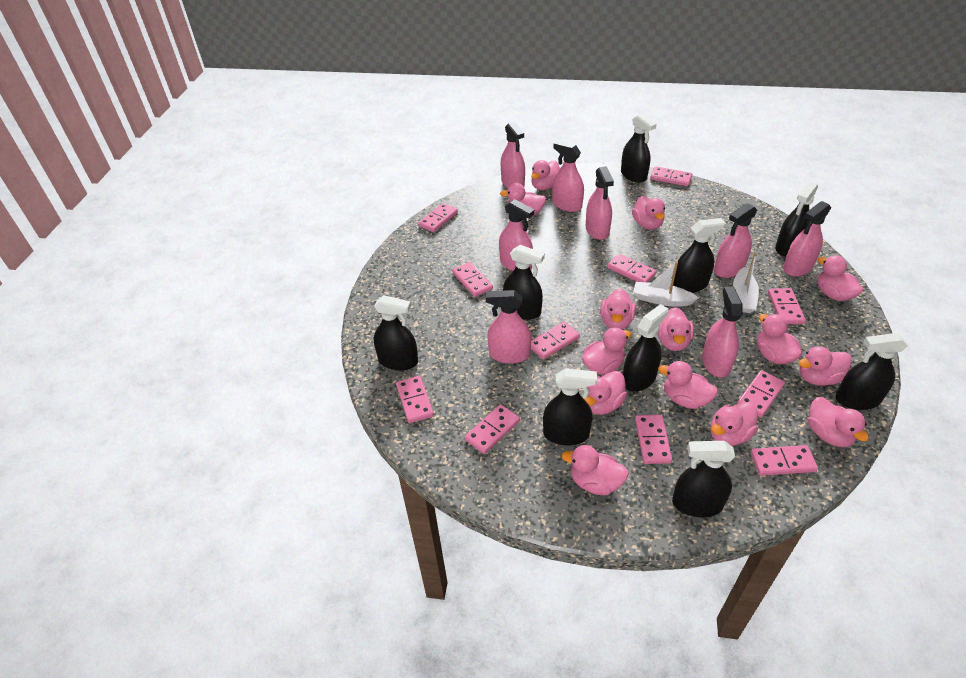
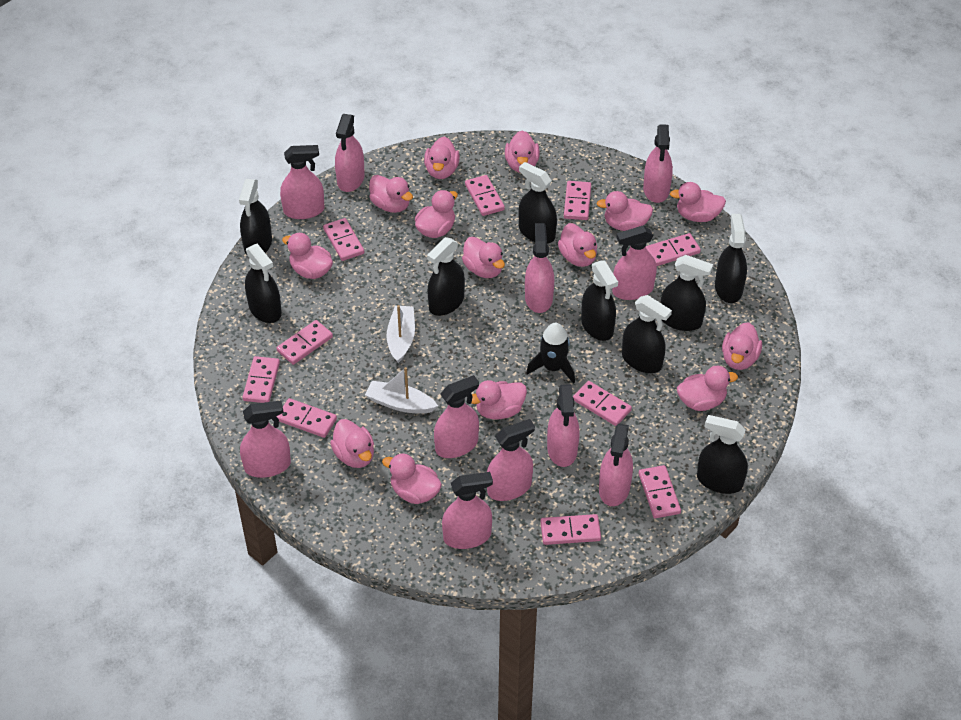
black rocket: 0 -> 1
pink domino: 11 -> 10
pink spray bottle: 8 -> 11

